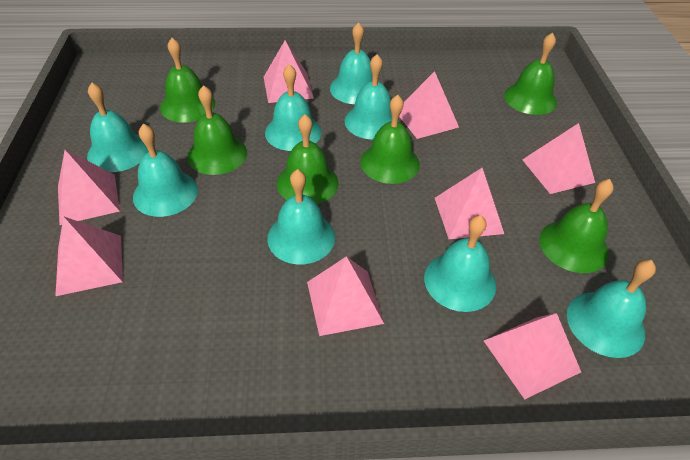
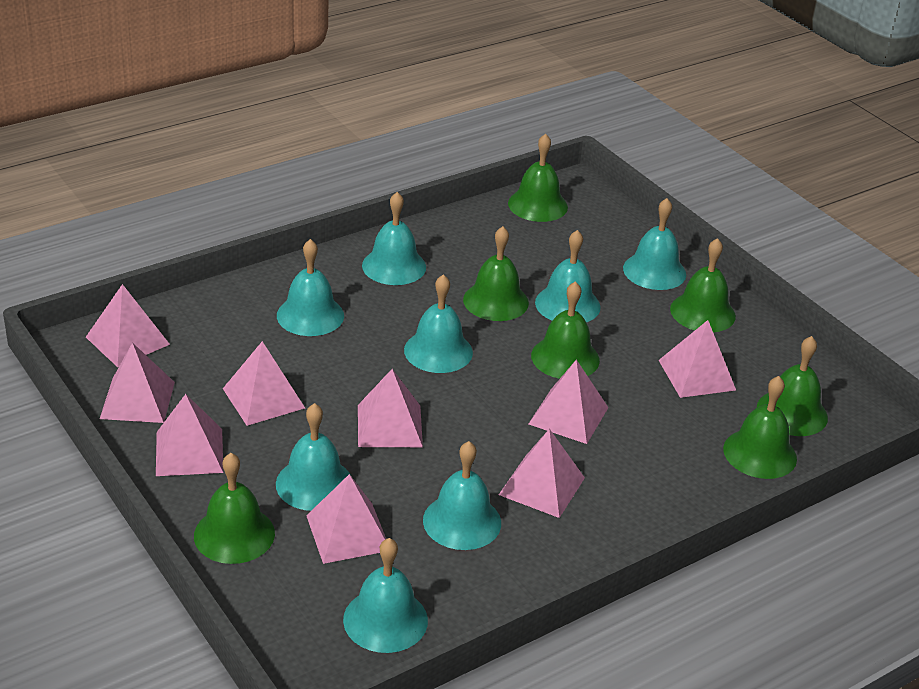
green bell: 6 -> 7
pink pyramid: 8 -> 9

